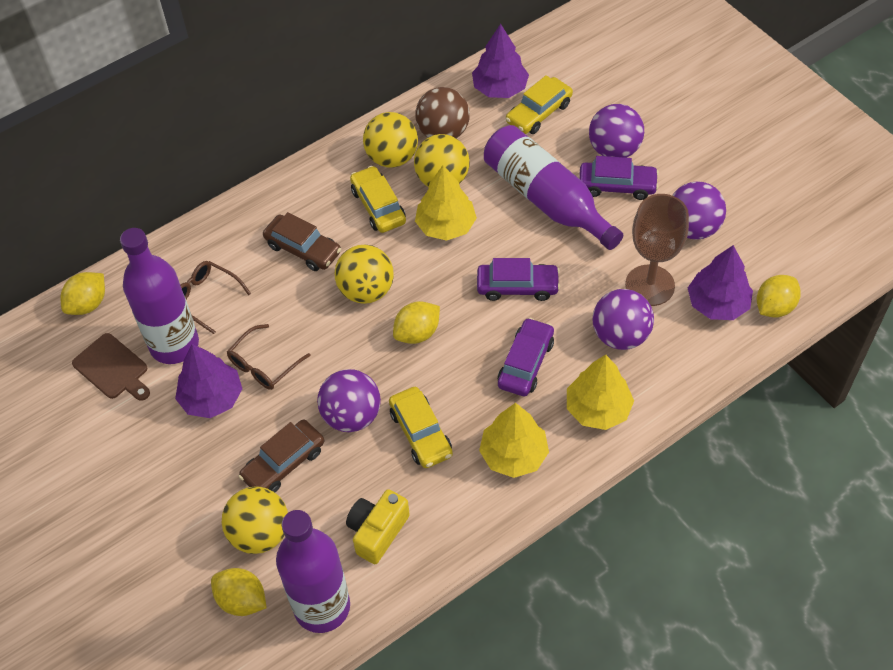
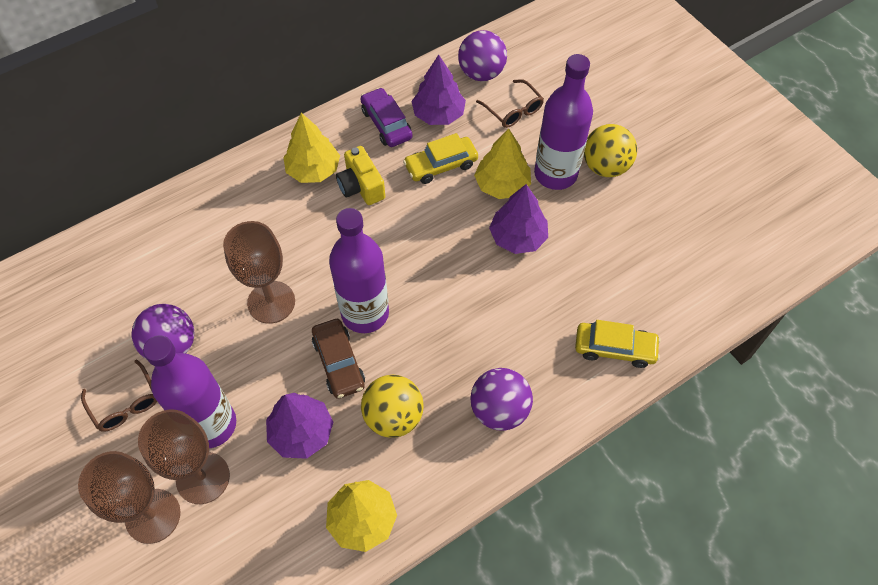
brown ball: 1 -> 0
brown car: 2 -> 1
brown cutting board: 1 -> 0
brown goblet: 1 -> 3
purple ball: 4 -> 3
purple car: 3 -> 1
yellow ball: 4 -> 2
yellow car: 3 -> 2
yellow lemon: 4 -> 0

